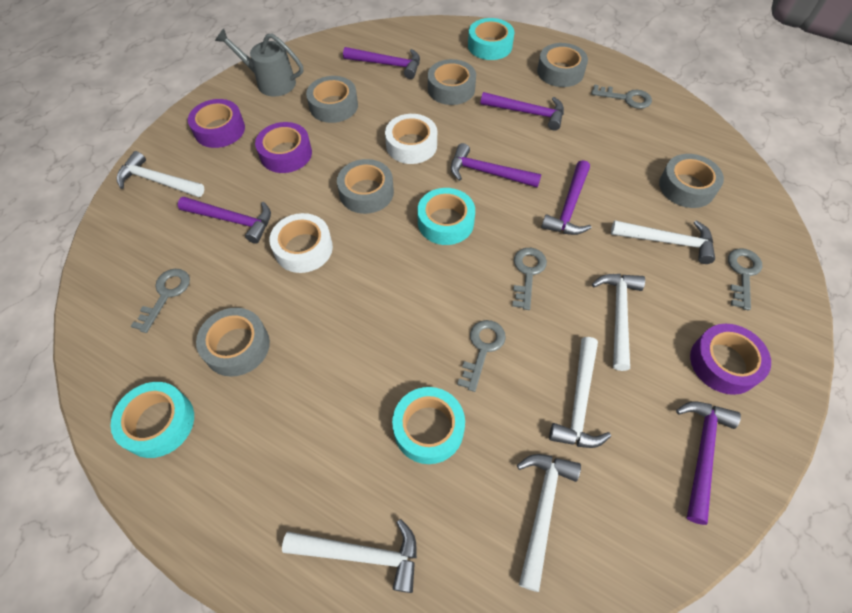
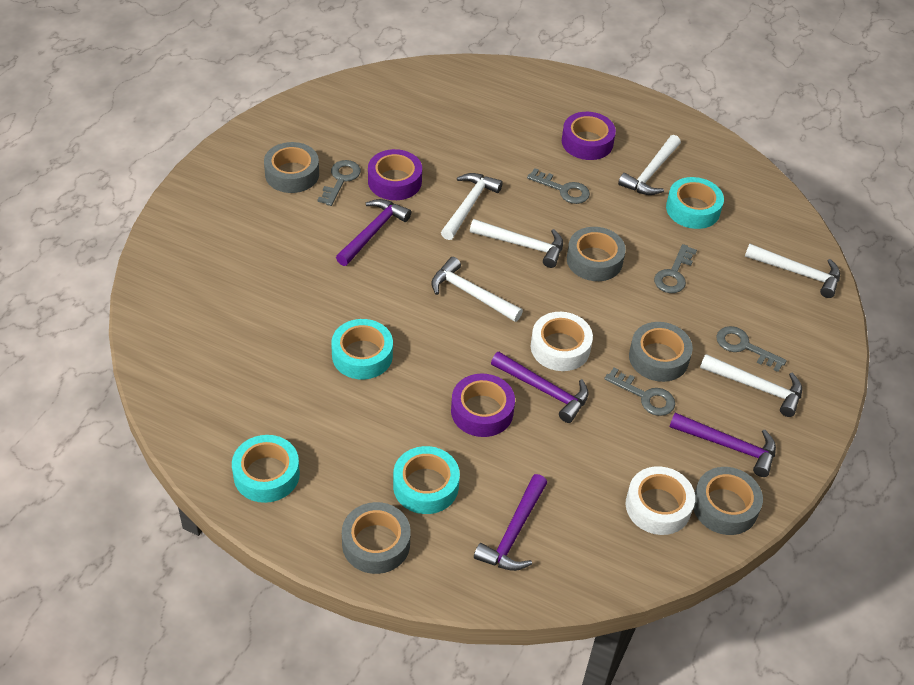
grey tape: 6 -> 5
grey watering can: 1 -> 0
purple hammer: 6 -> 4

